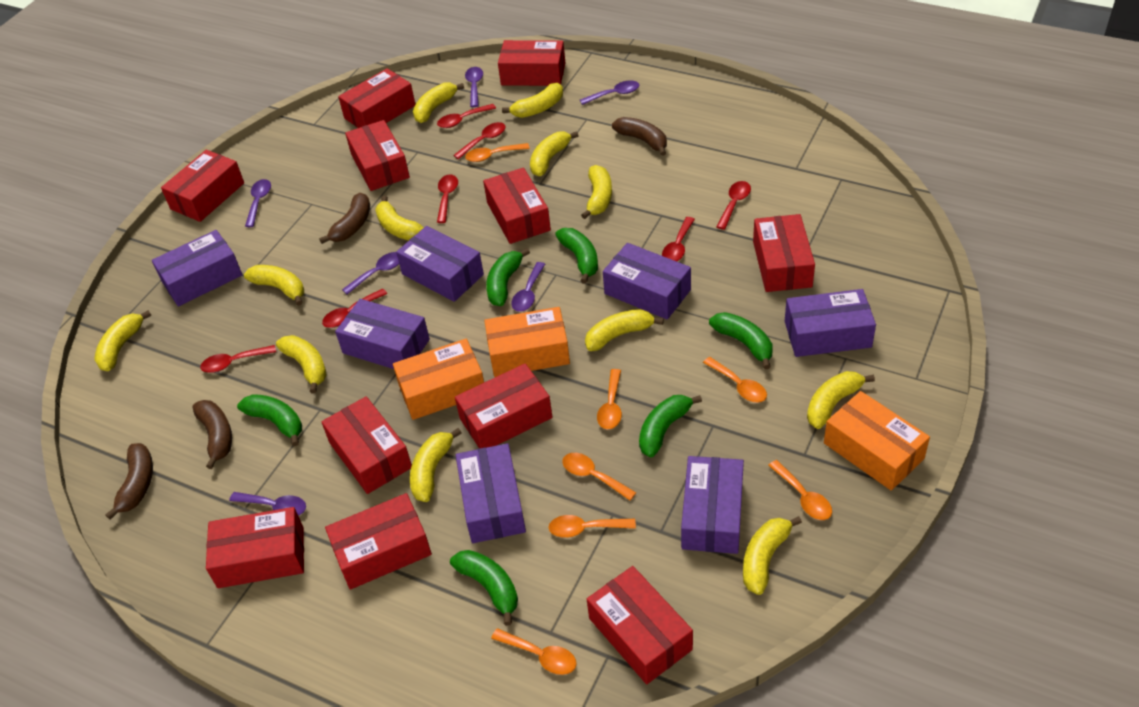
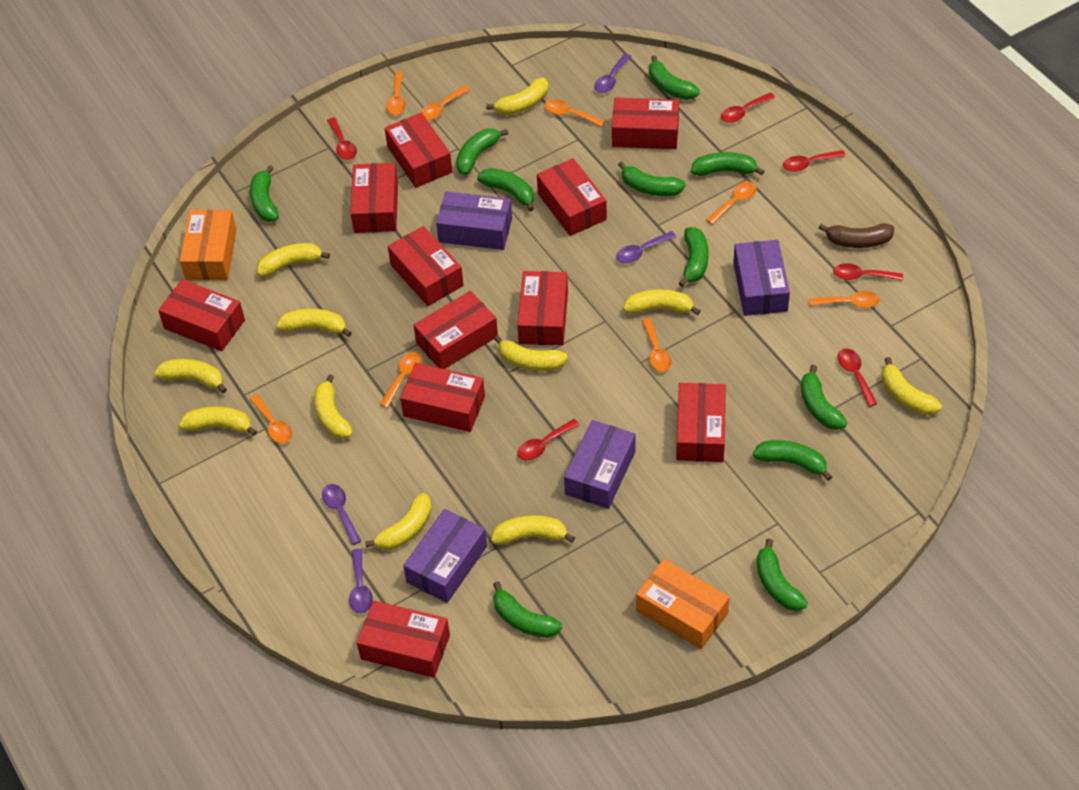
brown banana: 4 -> 1
green banana: 6 -> 11
orange box: 3 -> 2
orange spoon: 7 -> 8
purple box: 7 -> 4
purple spoon: 6 -> 4
red spoon: 7 -> 6
yellow banana: 12 -> 11

